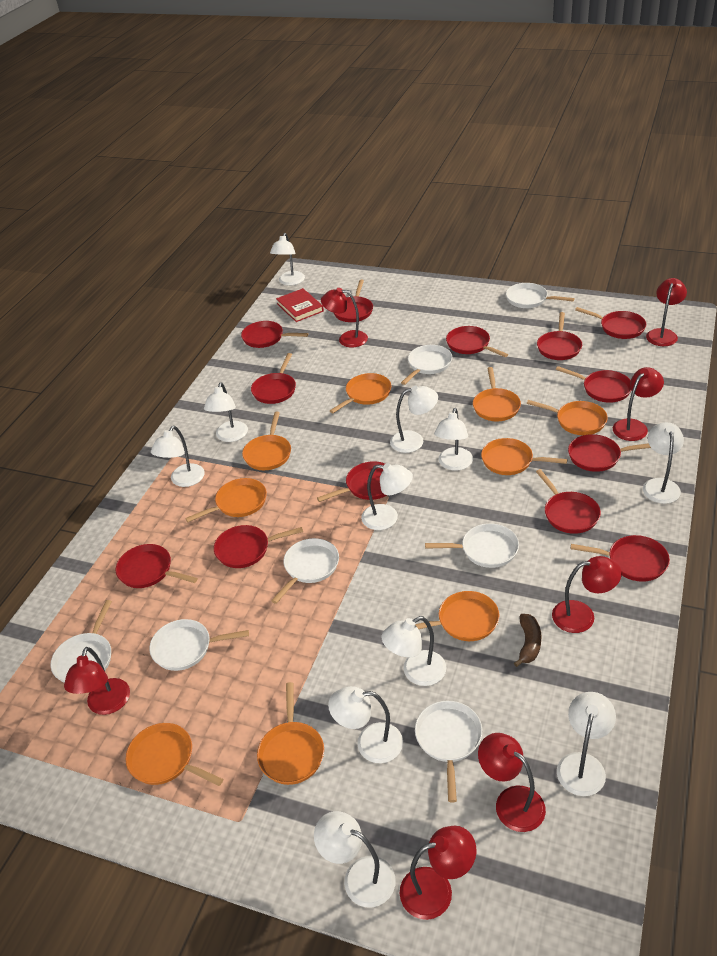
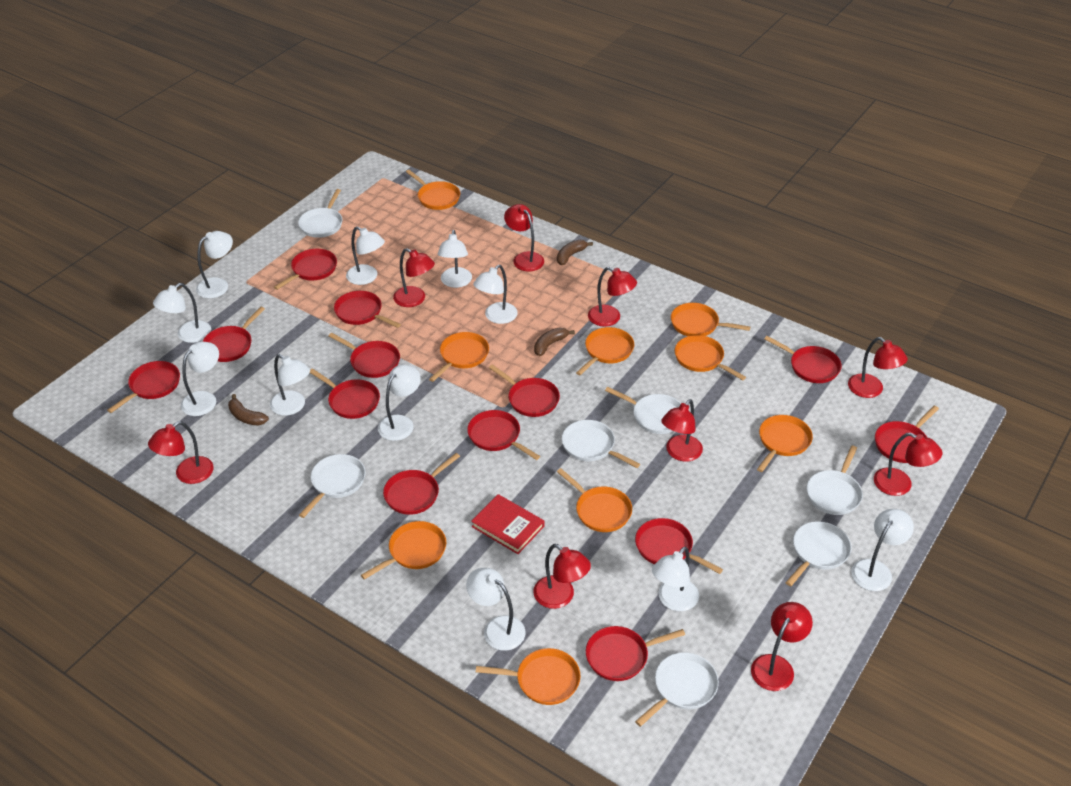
brown banana: 1 -> 3
red lamp: 7 -> 9

